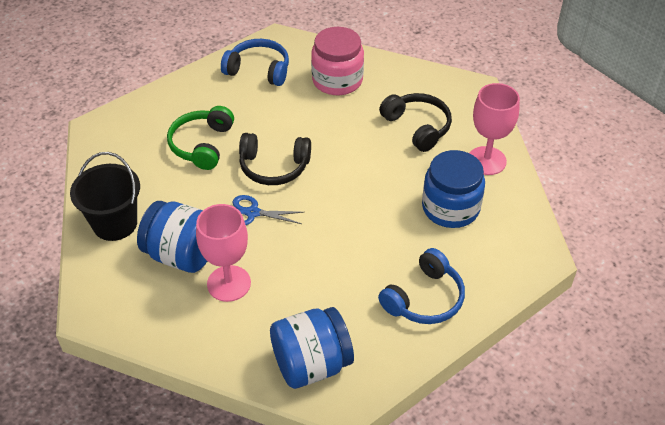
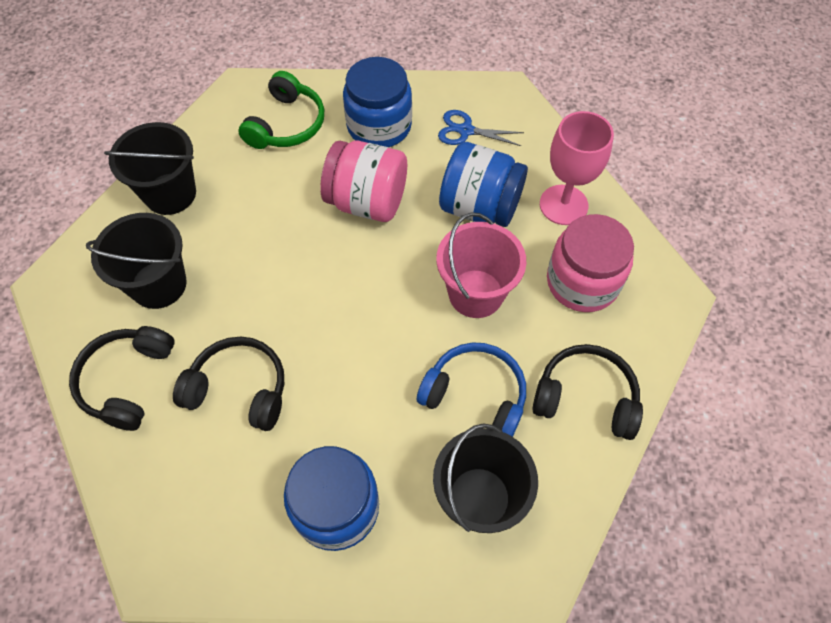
black bucket: 1 -> 3
black headphones: 2 -> 3
blue headphones: 2 -> 1
pink bucket: 0 -> 1
pink goblet: 2 -> 1
pink jar: 1 -> 2

